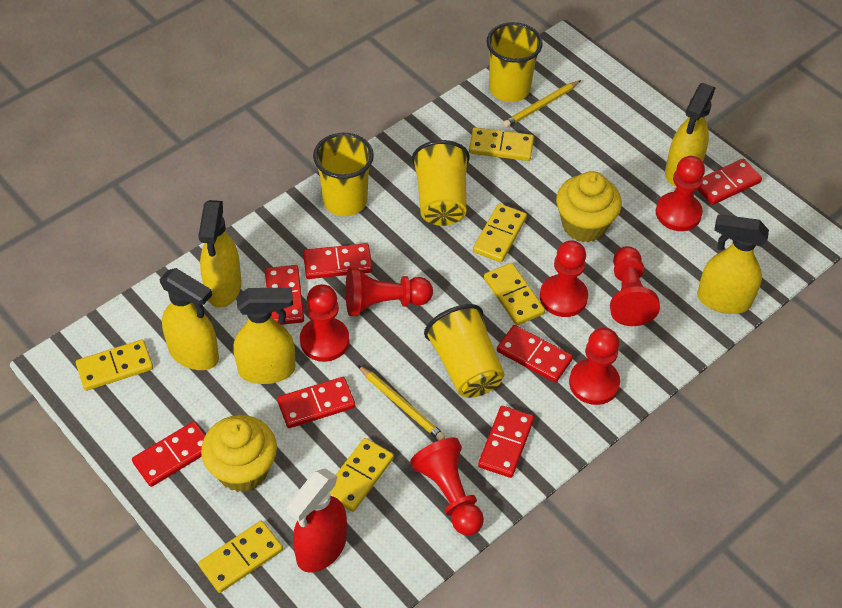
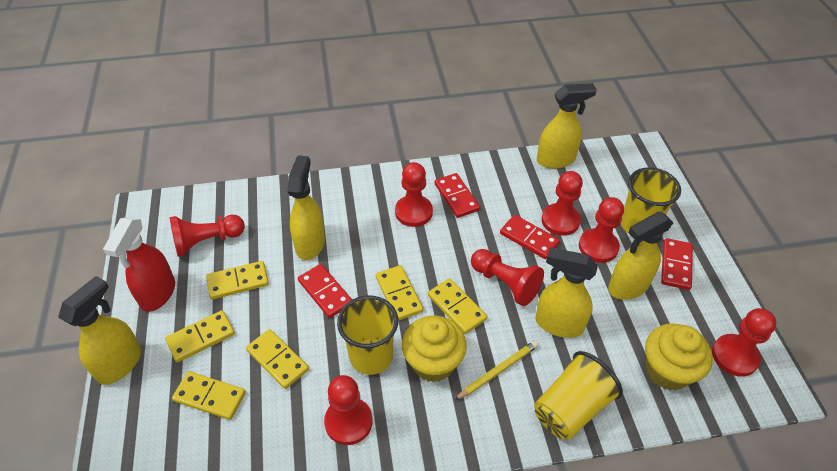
red domino: 7 -> 4
yellow cup: 4 -> 3
yellow pencil: 2 -> 1

